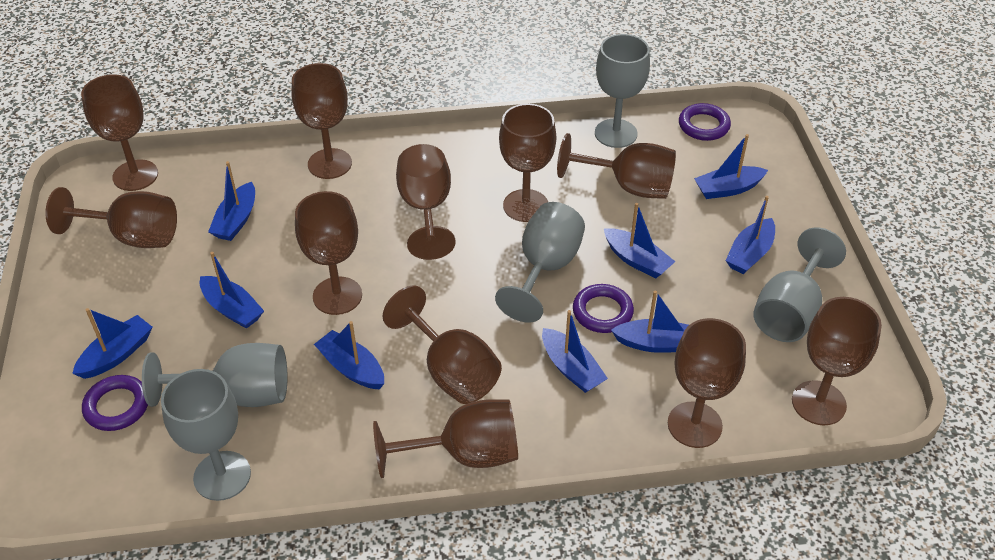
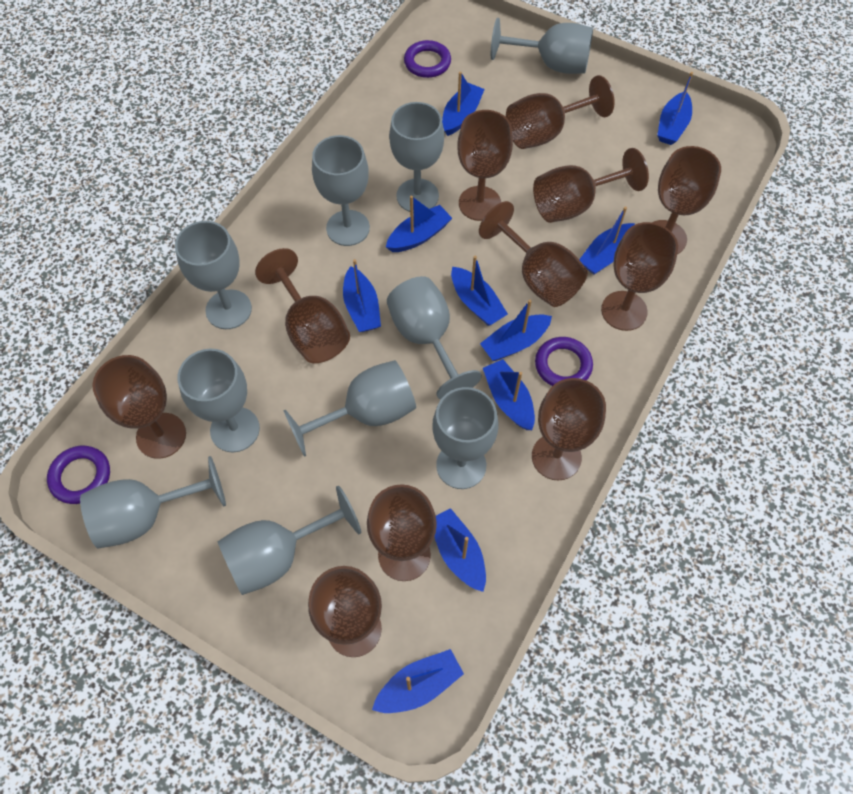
blue boat: 9 -> 10
grey goblet: 5 -> 10

